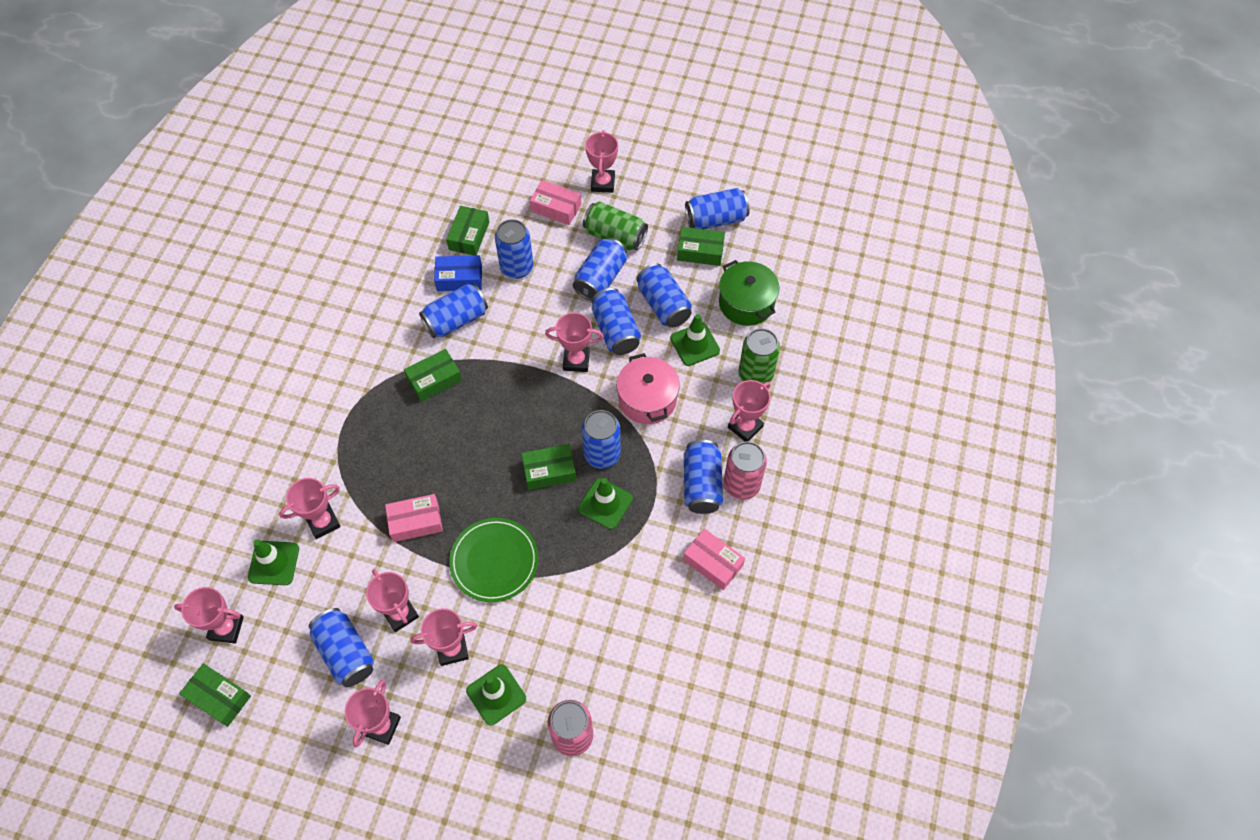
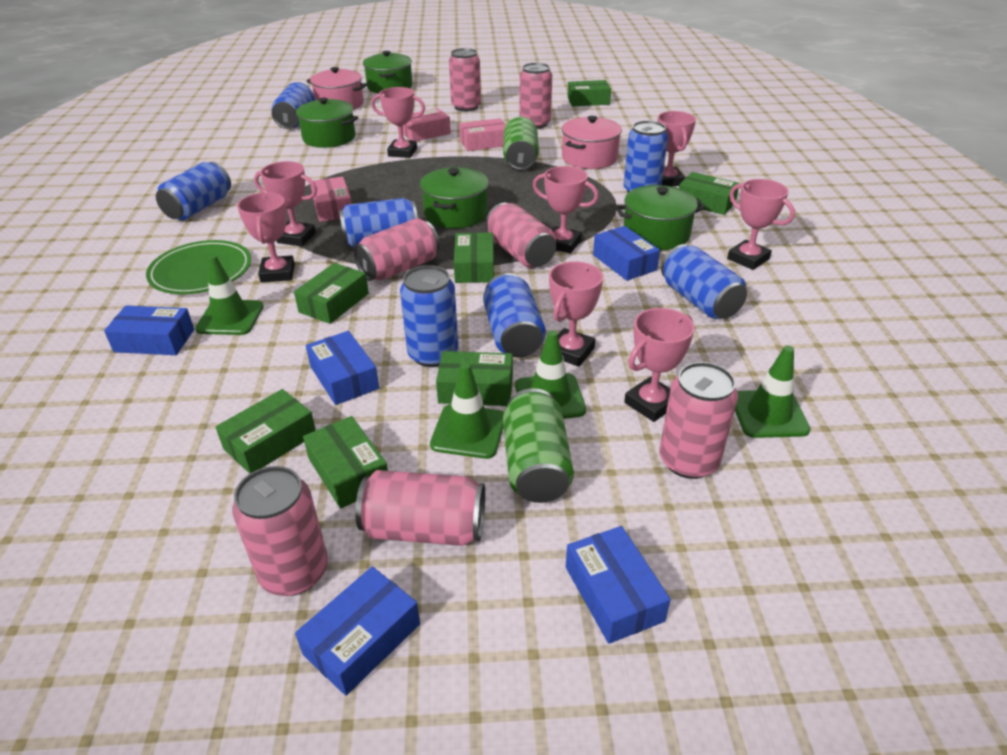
blue box: 1 -> 5
blue can: 9 -> 7
green box: 5 -> 7
green pot: 1 -> 4
pink can: 2 -> 7
pink pot: 1 -> 2

